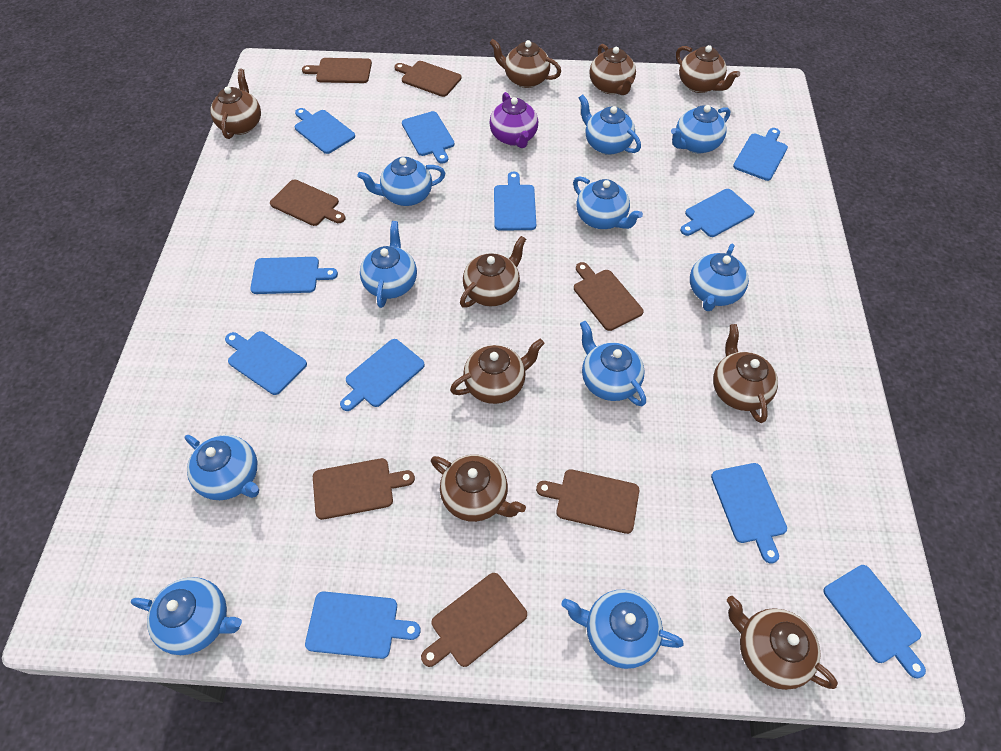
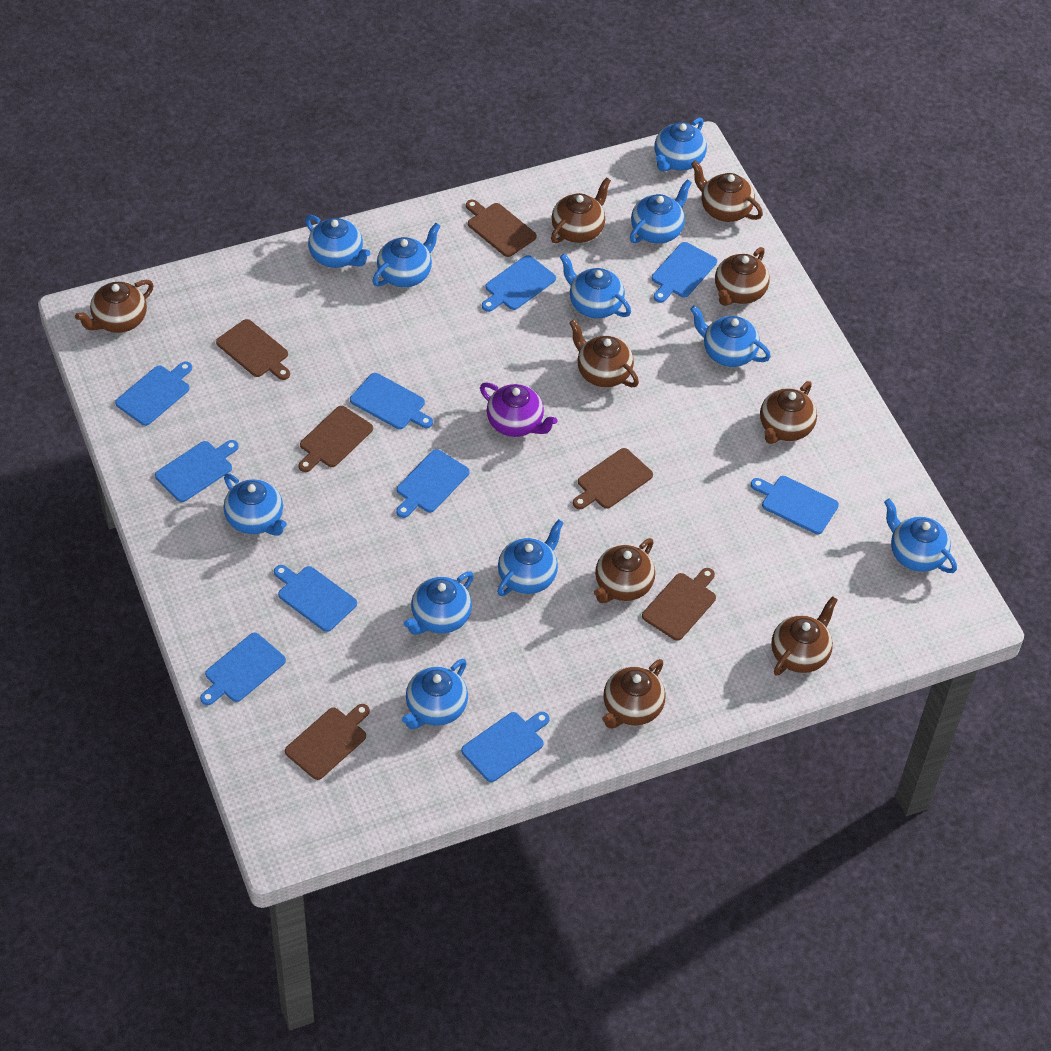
blue cutting board: 11 -> 10
blue teapot: 10 -> 11
brown cutting board: 7 -> 6

